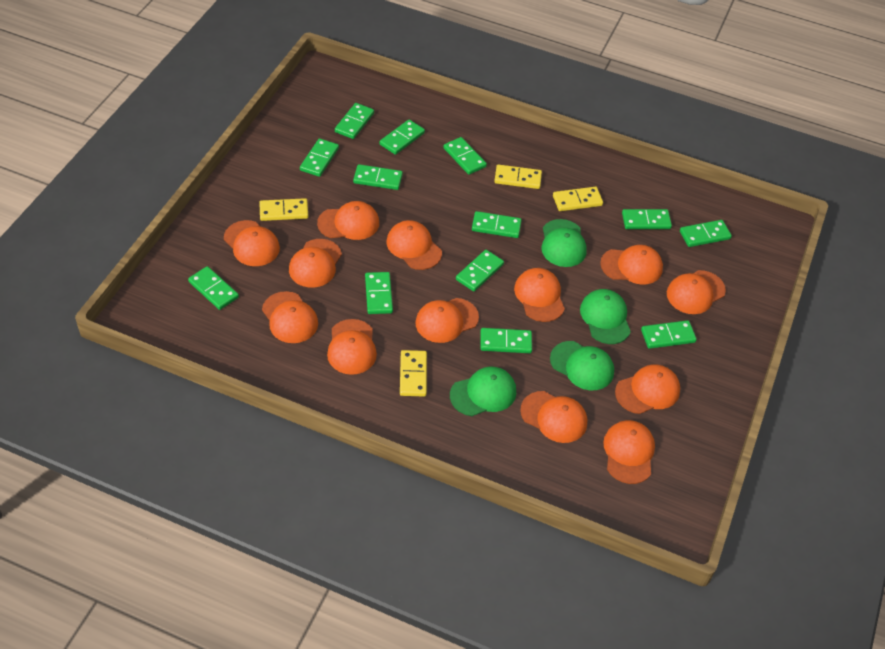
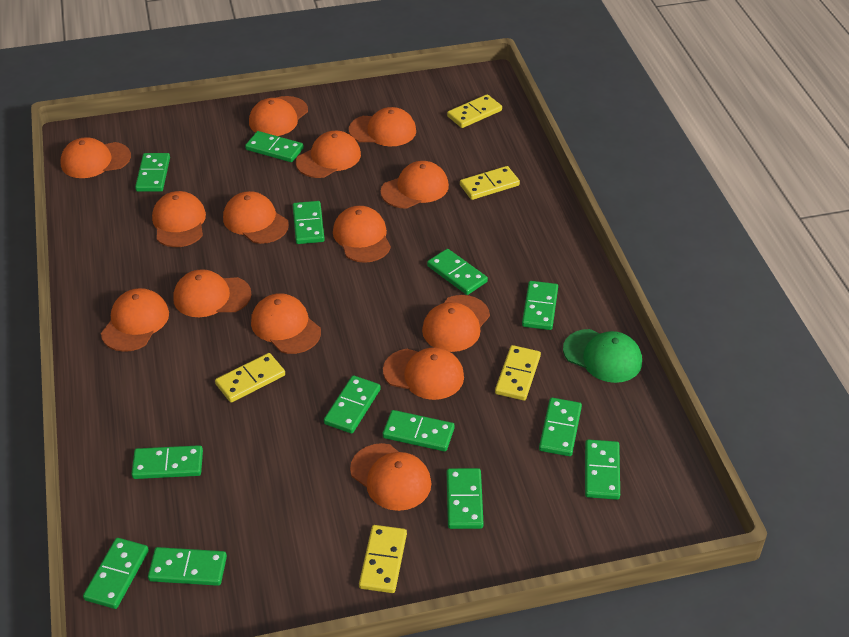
green cap: 4 -> 1
orange cap: 13 -> 14
yellow domino: 4 -> 5

